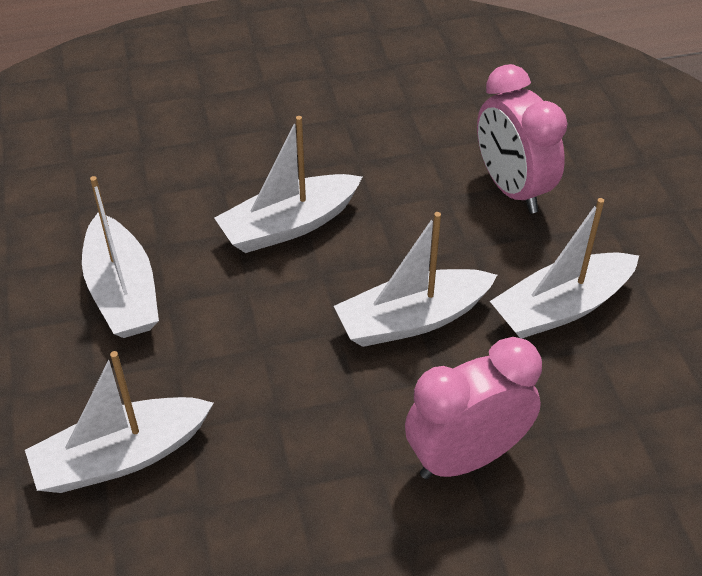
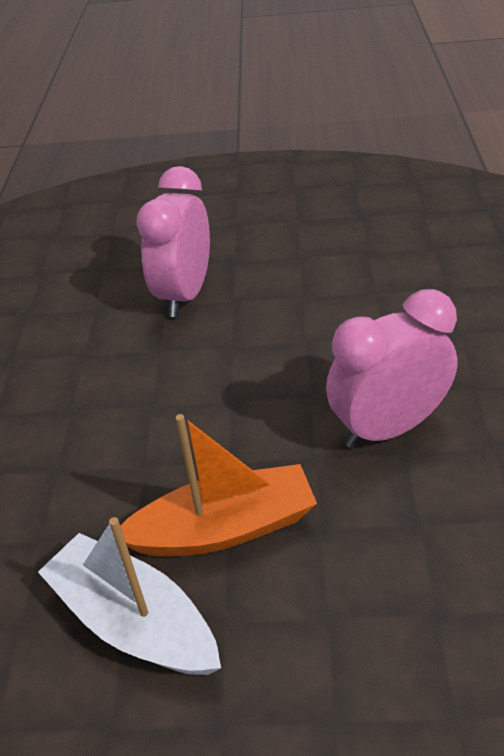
orange boat: 0 -> 1
white boat: 5 -> 1

